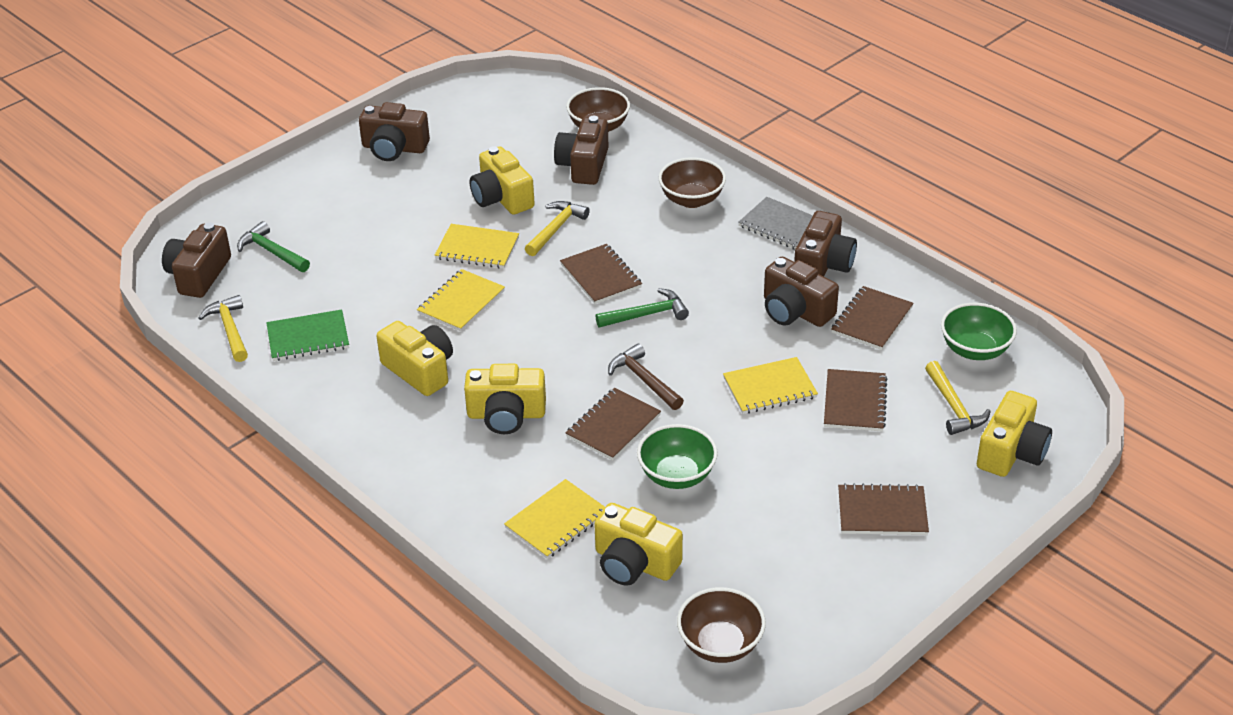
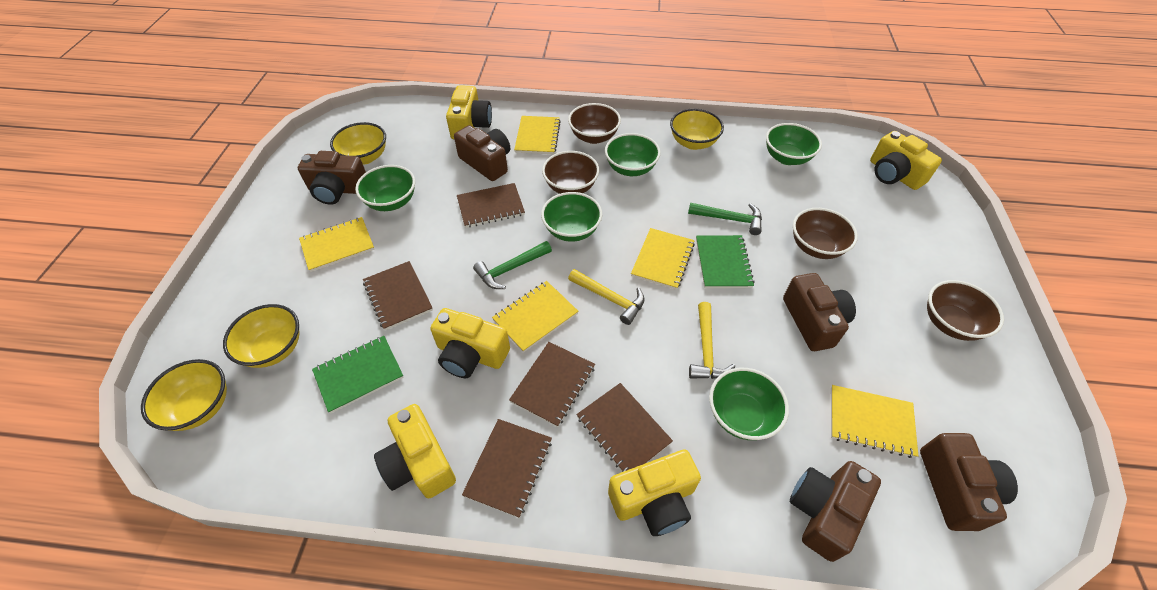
brown bowl: 3 -> 4
brown hammer: 1 -> 0
green bowl: 2 -> 5
green notebook: 1 -> 2
grey notebook: 1 -> 0
yellow bowl: 0 -> 4
yellow hammer: 3 -> 2
yellow notebook: 4 -> 5

